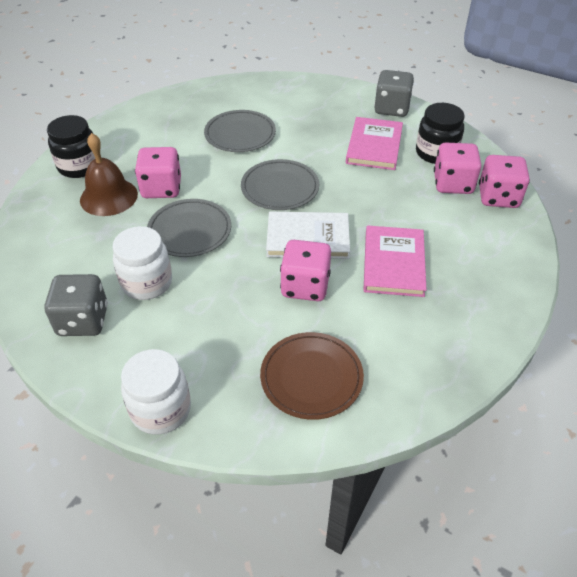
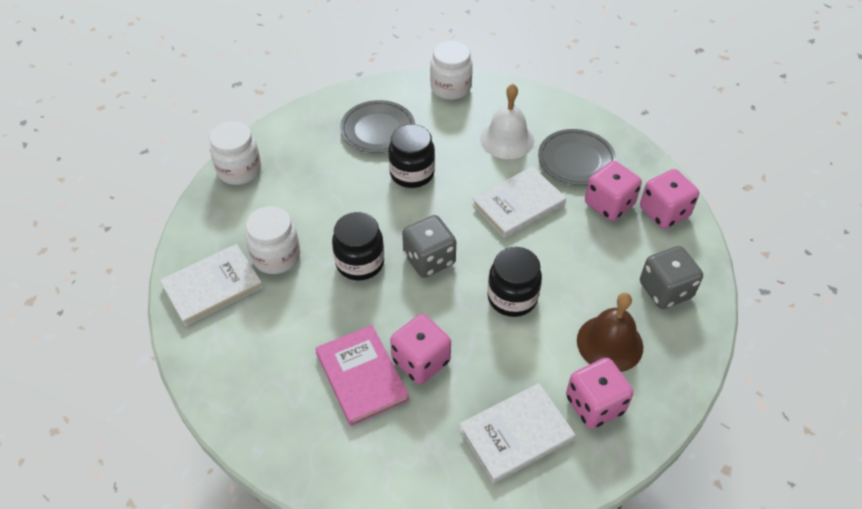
black jar: 2 -> 3
brown plate: 1 -> 0
grey plate: 3 -> 2
pink book: 2 -> 1
white bell: 0 -> 1
white book: 1 -> 3
white jar: 2 -> 3

